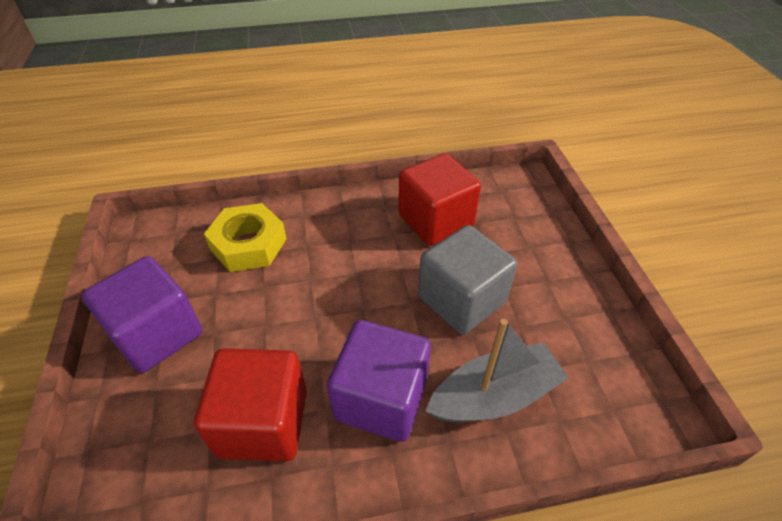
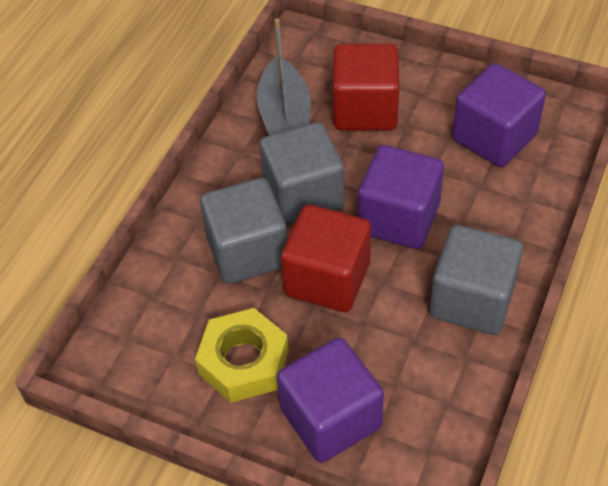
grey cube: 1 -> 3
purple cube: 2 -> 3

